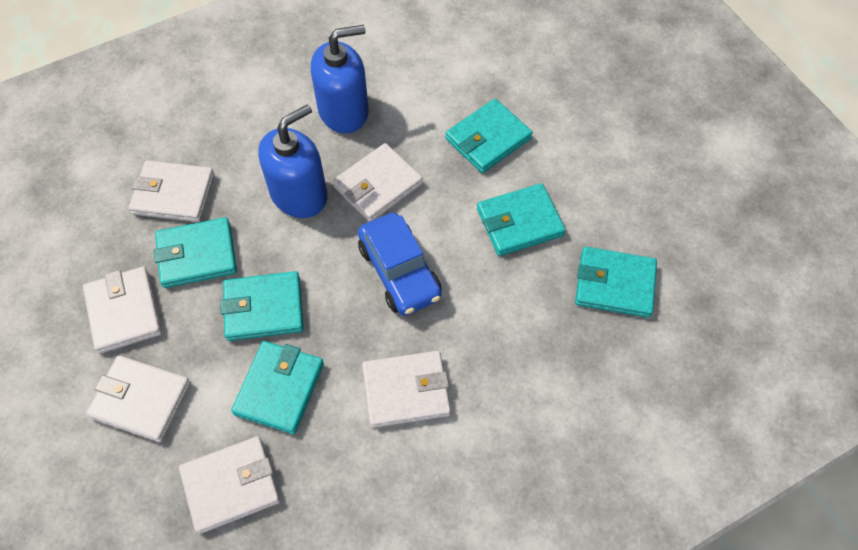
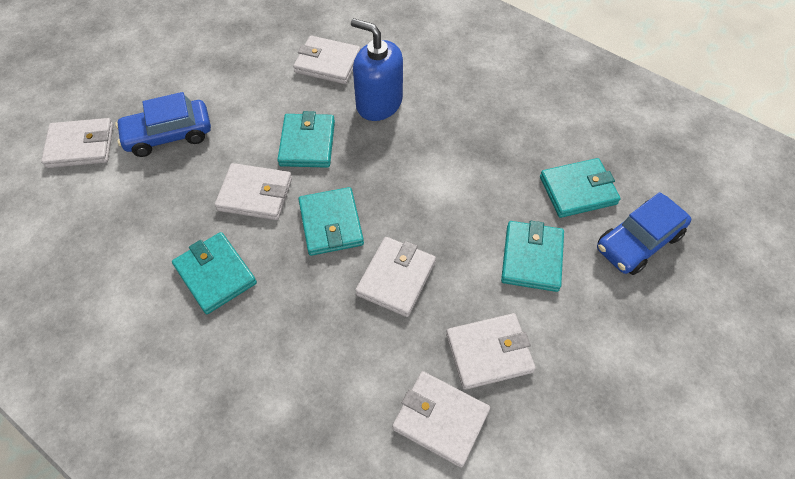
blue car: 1 -> 2
blue soap dispenser: 2 -> 1
turquoise wallet: 6 -> 5

